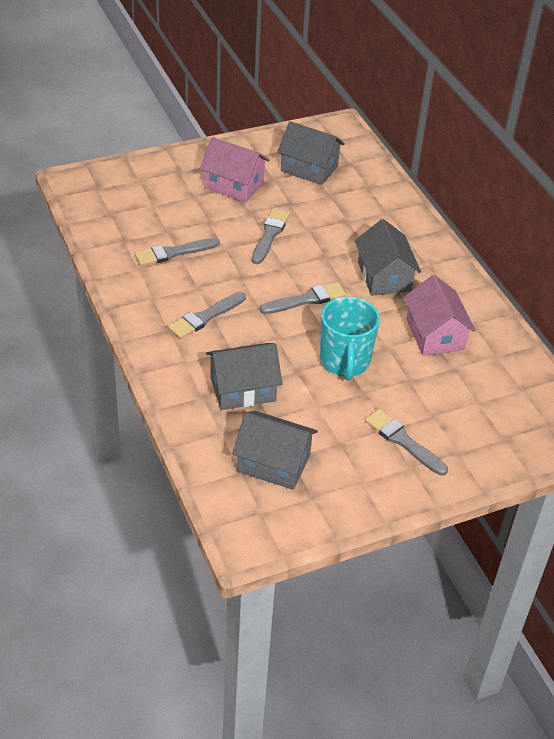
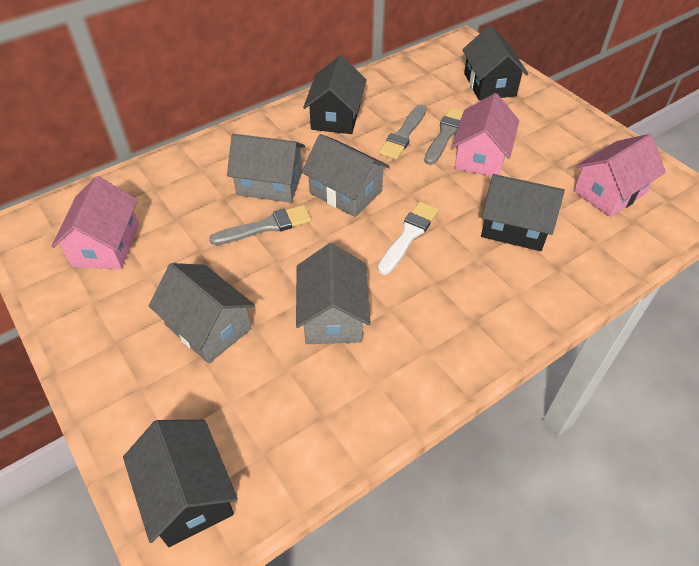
black house: 0 -> 4
grey brush: 5 -> 3
pink house: 2 -> 3
turquoise mug: 1 -> 0
white brush: 0 -> 1

